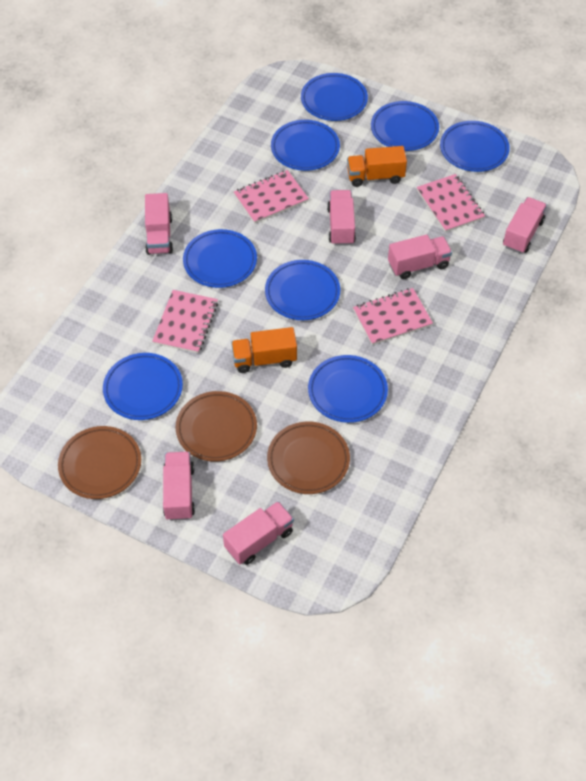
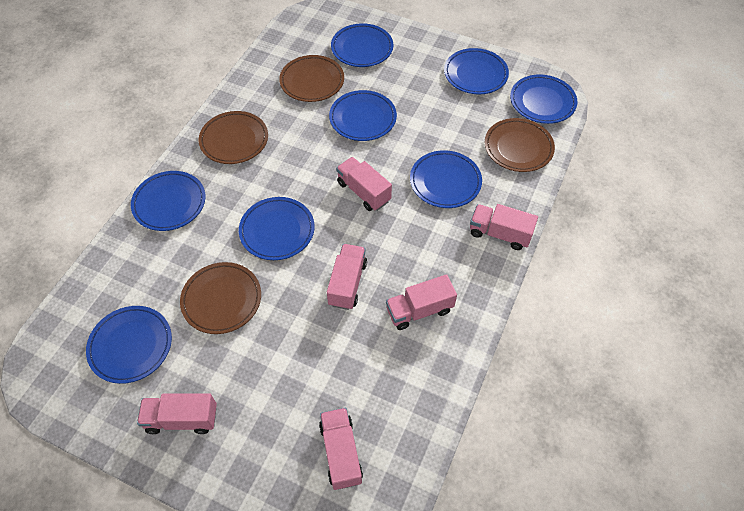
brown plate: 3 -> 4
orange truck: 2 -> 0
pink notebook: 4 -> 0

